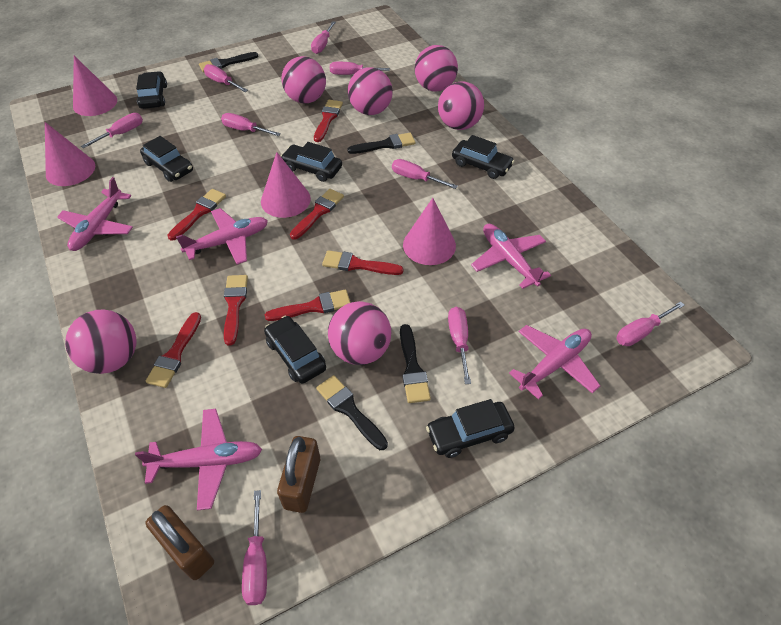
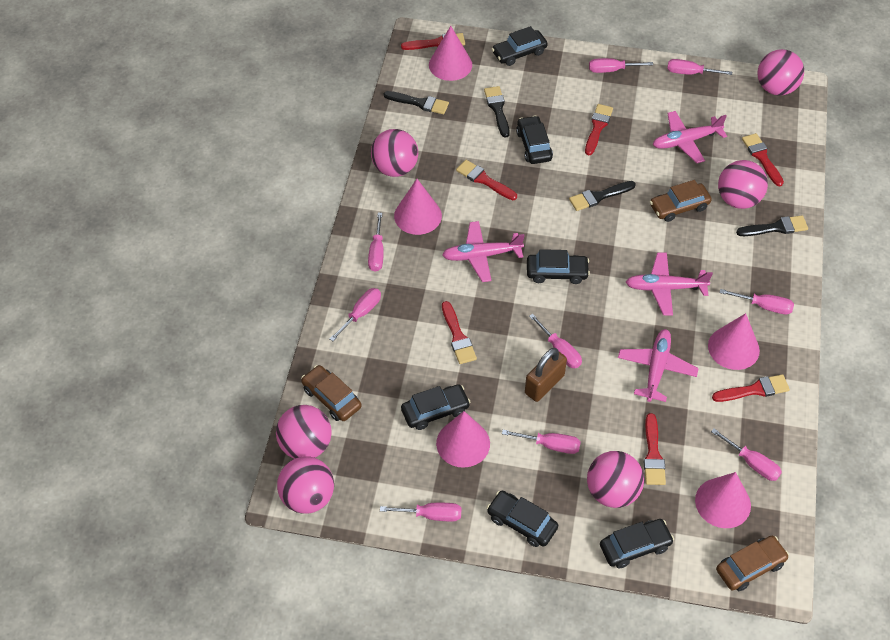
brown car: 0 -> 3
brown padlock: 2 -> 1
pink cone: 4 -> 5
pink plane: 5 -> 4

